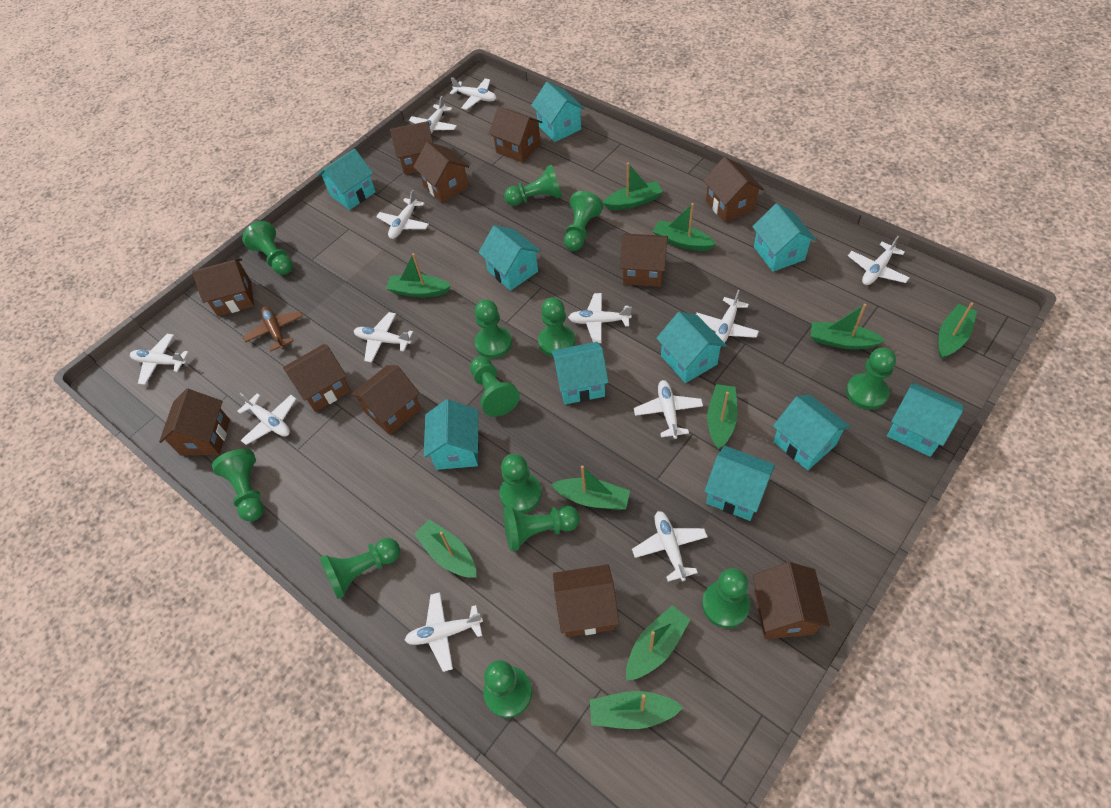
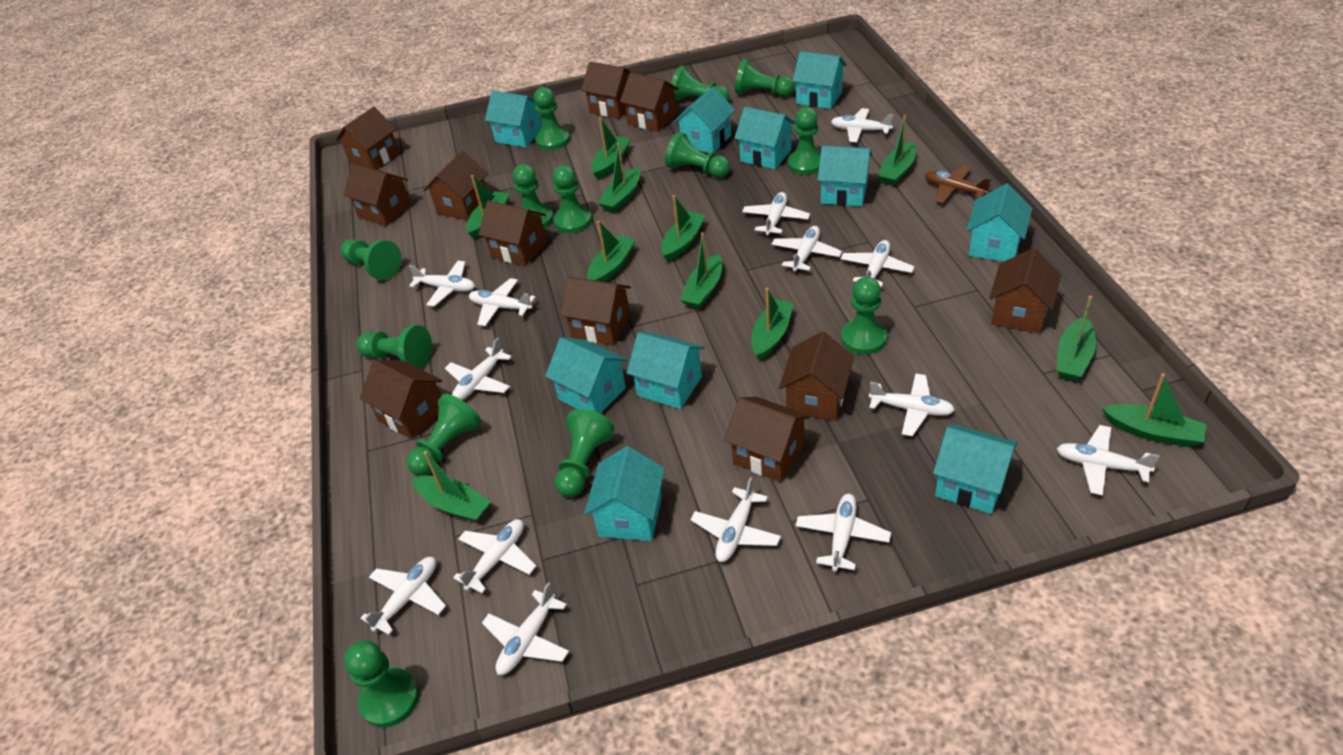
green boat: 10 -> 11
white plane: 12 -> 14

